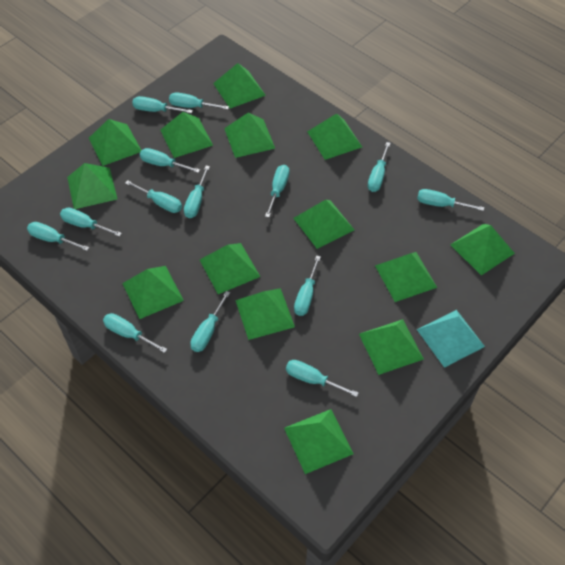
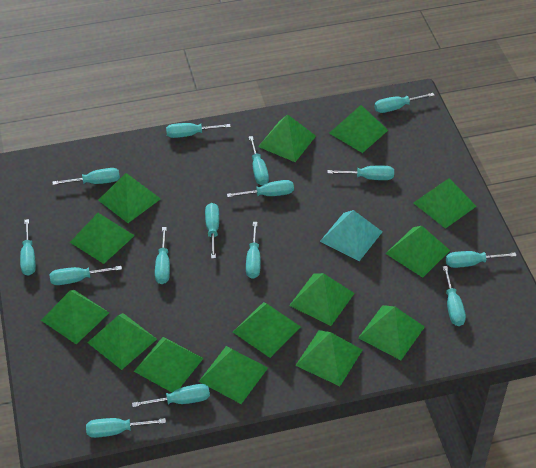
turquoise screwdriver: 14 -> 15

